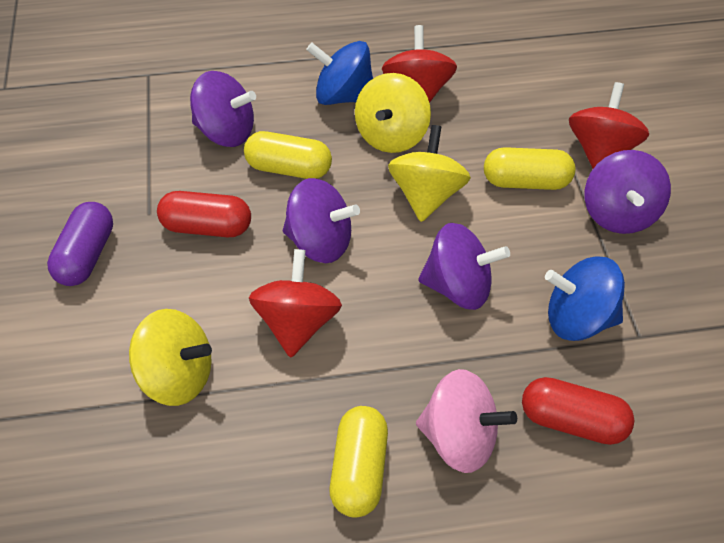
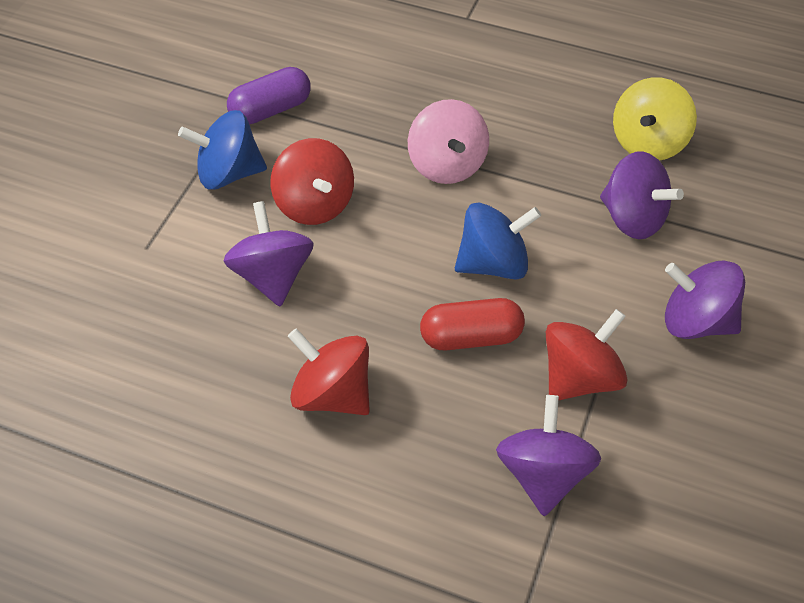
red capsule: 2 -> 1
yellow capsule: 3 -> 0
yellow spinning top: 3 -> 1

